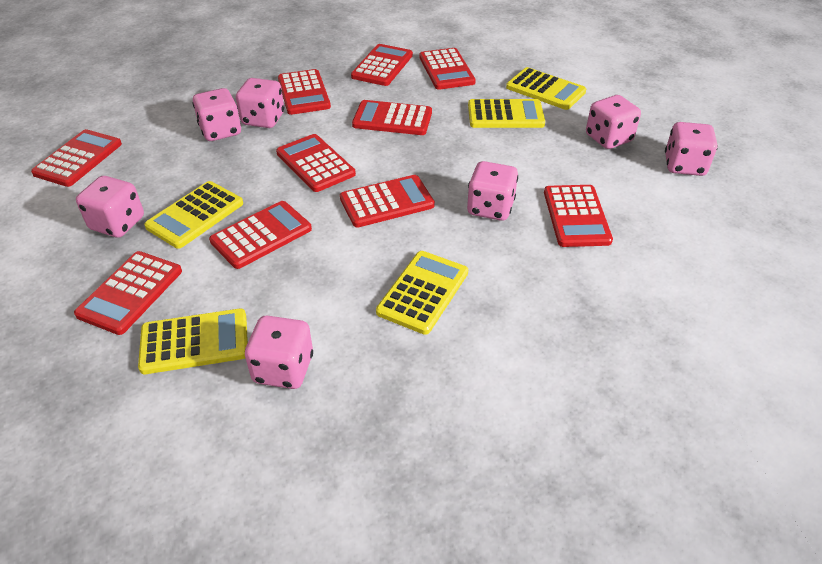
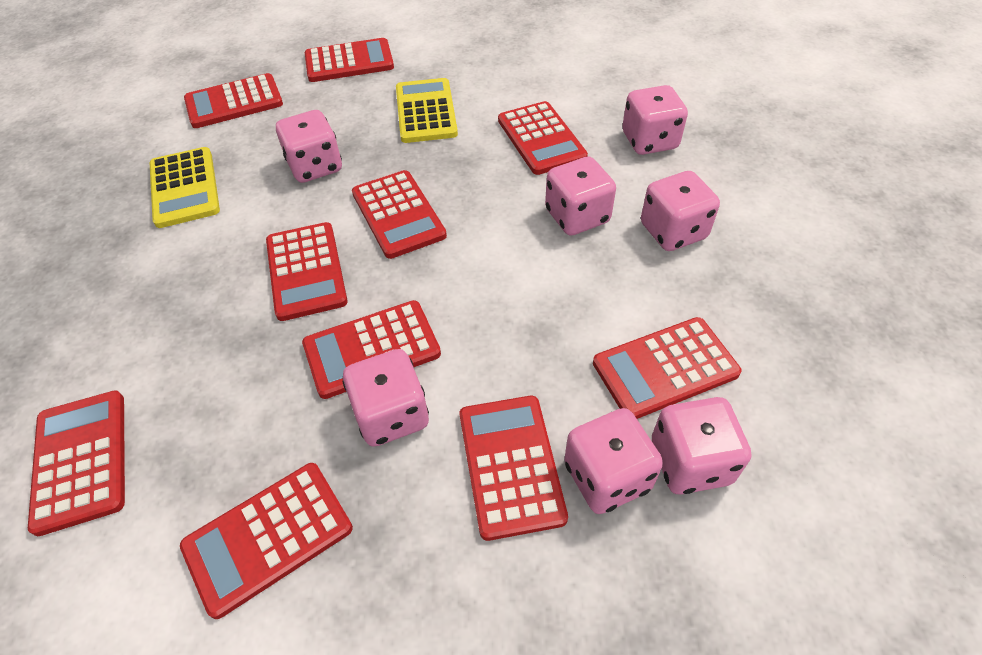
yellow calculator: 5 -> 2

